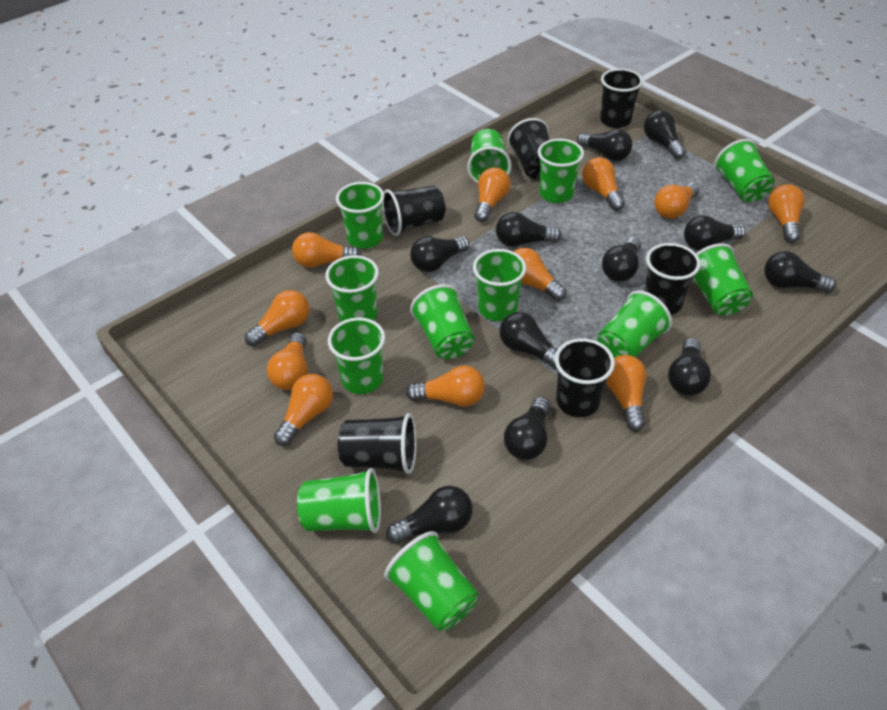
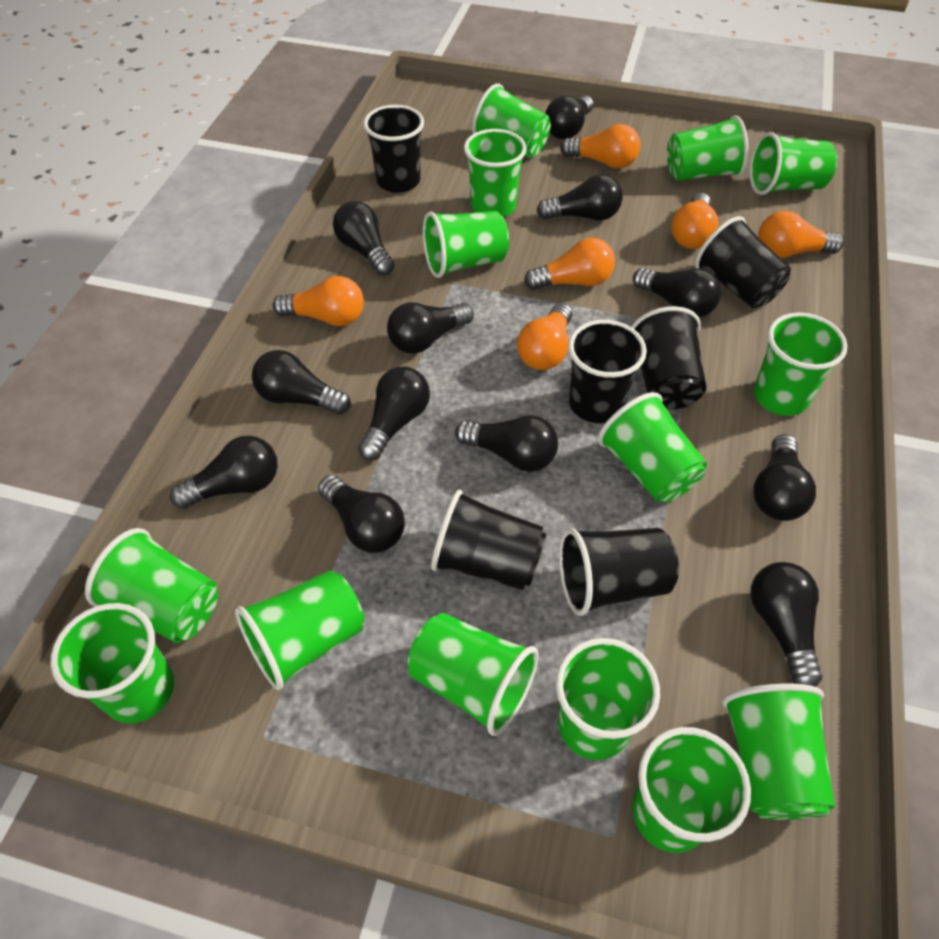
black light bulb: 11 -> 12
green cup: 12 -> 14
orange light bulb: 11 -> 6

